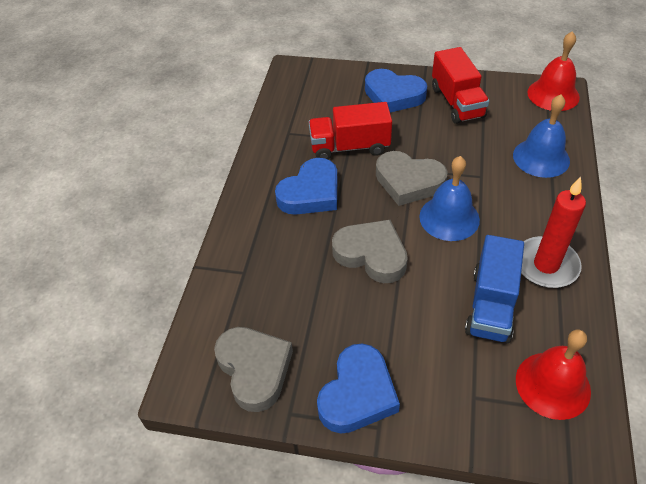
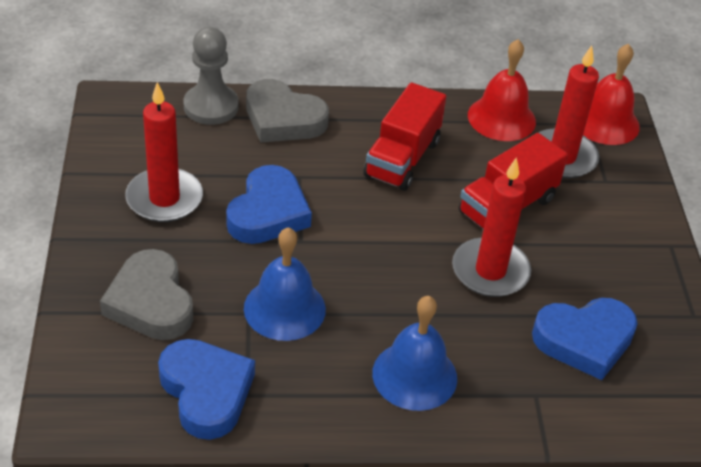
blue truck: 1 -> 0
grey heart: 3 -> 2
grey pawn: 0 -> 1
red candle: 1 -> 3

